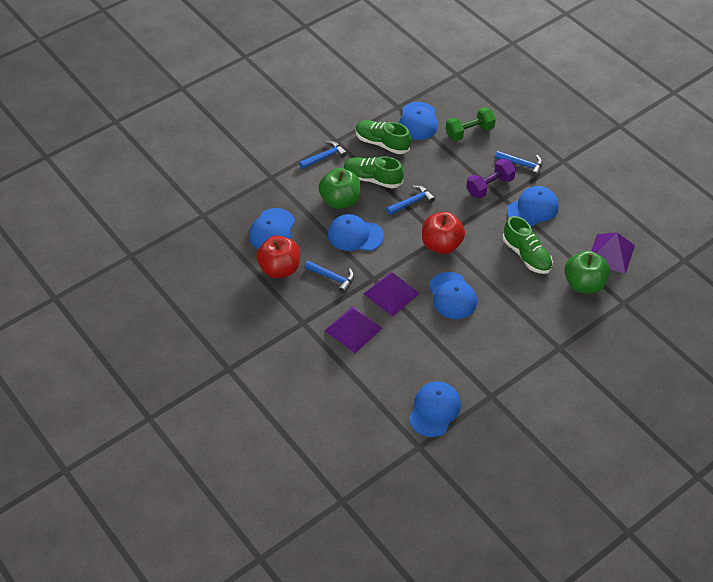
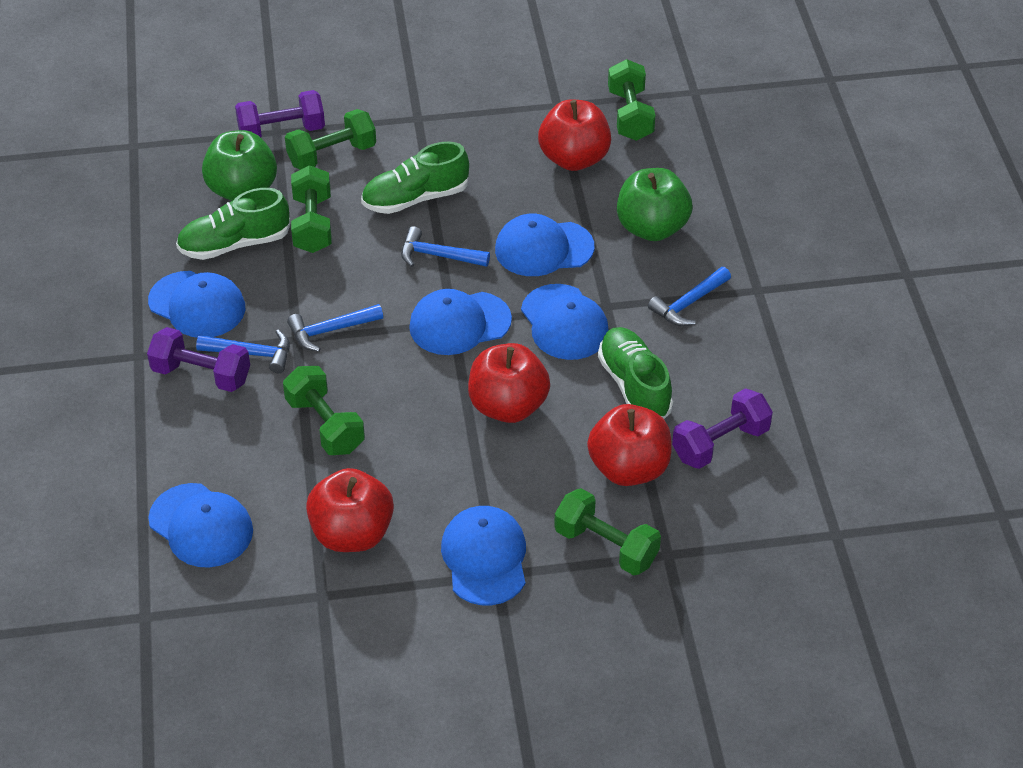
green dumbbell: 1 -> 5
purple dumbbell: 1 -> 3
purple pyramid: 3 -> 0
red apple: 2 -> 4

